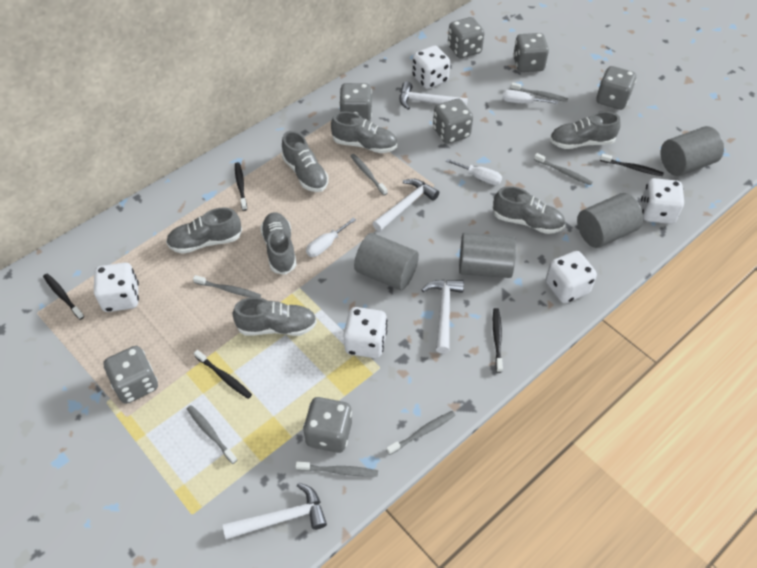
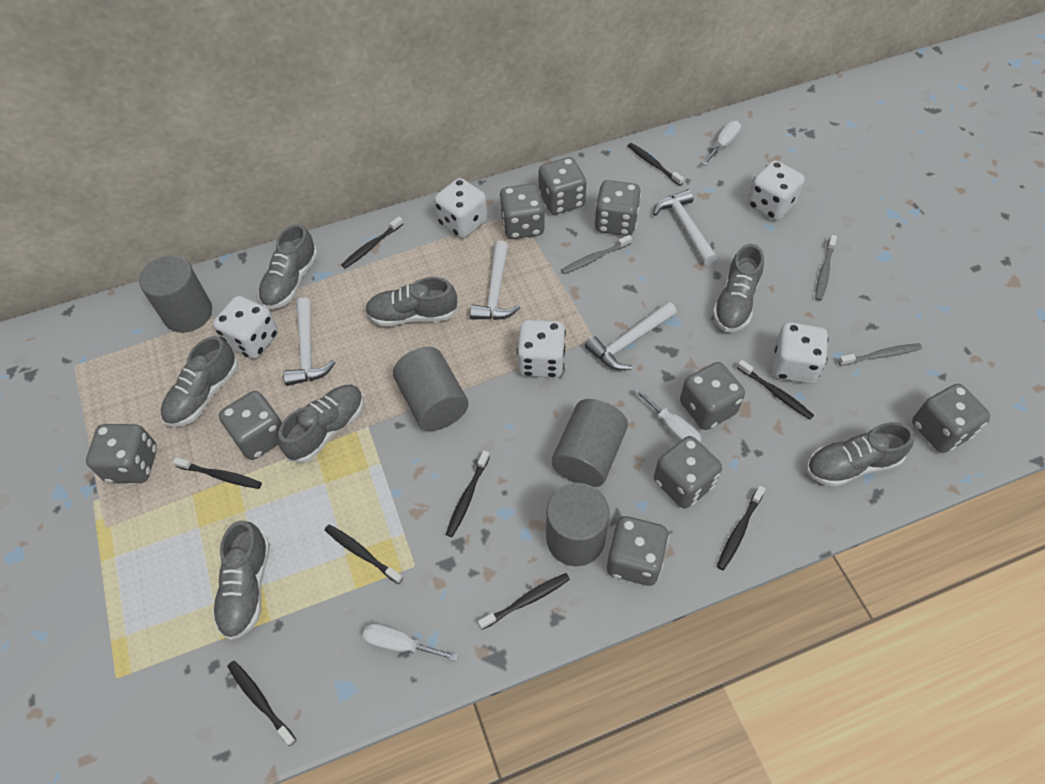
black toothbrush: 5 -> 9
grey dice: 7 -> 9
grey toothbrush: 7 -> 3

